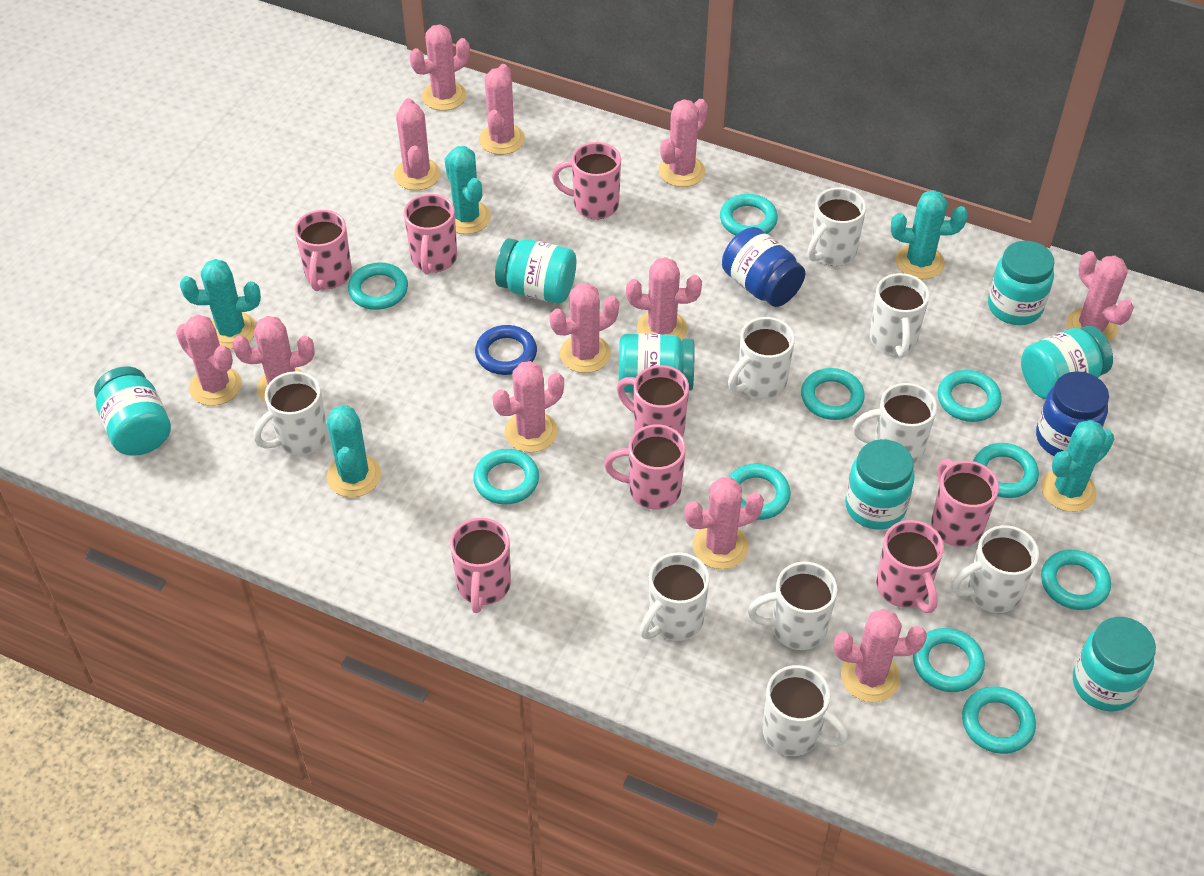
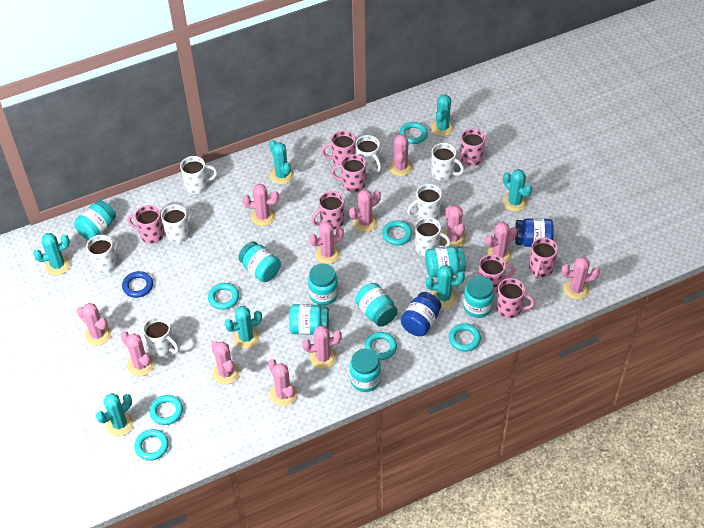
turquoise cactus: 5 -> 7
turquoise jar: 7 -> 8
turquoise ring: 10 -> 7
white mug: 9 -> 8

